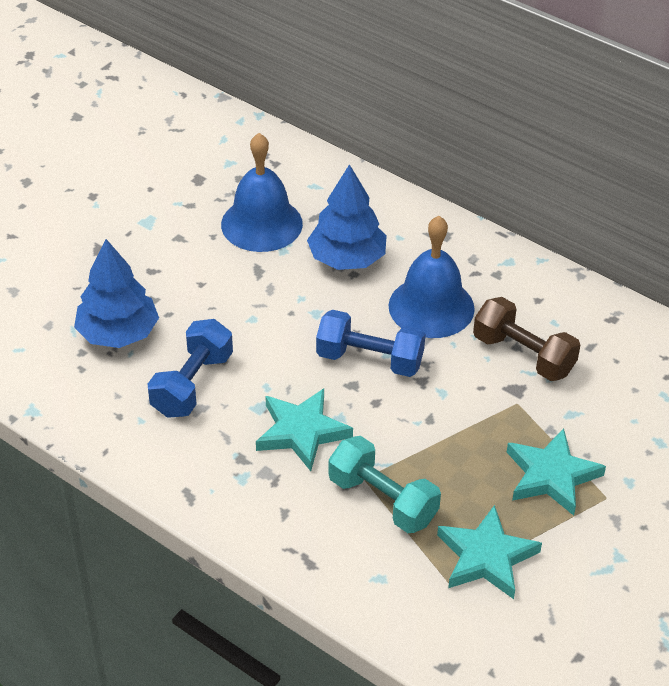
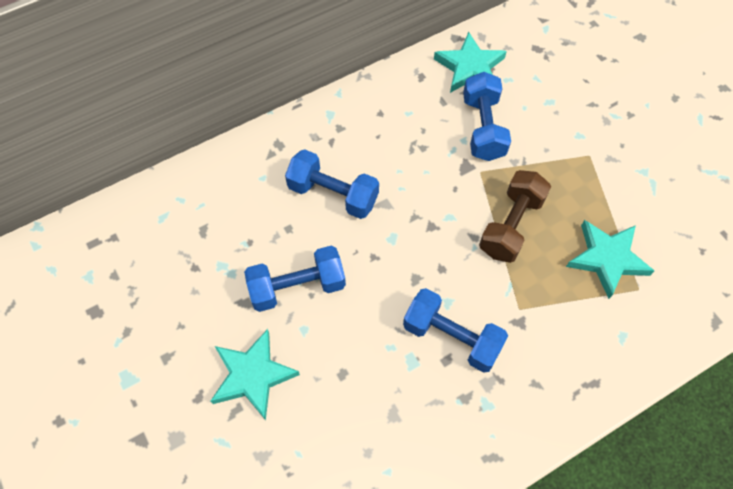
blue bell: 2 -> 0
blue dumbbell: 2 -> 4
blue tree: 2 -> 0
turquoise dumbbell: 1 -> 0

